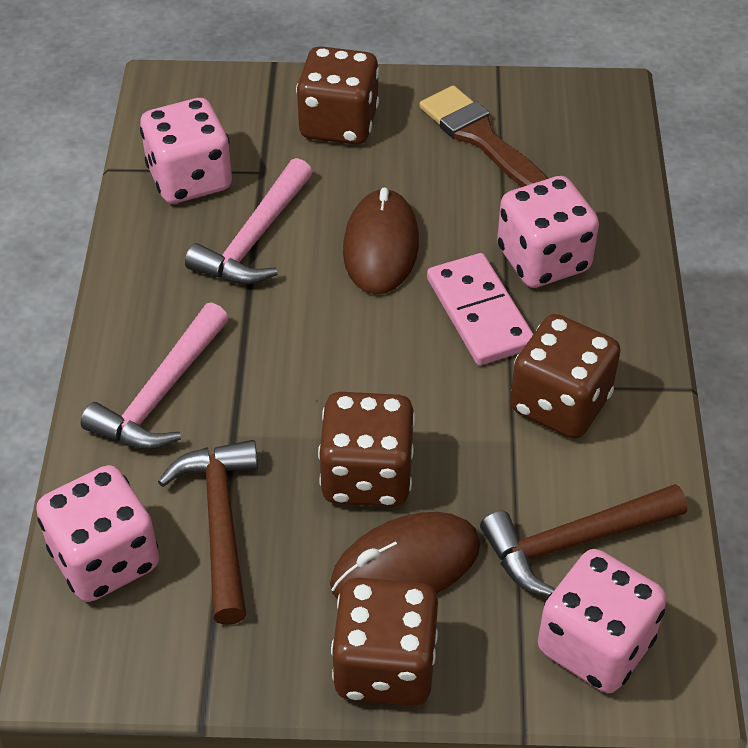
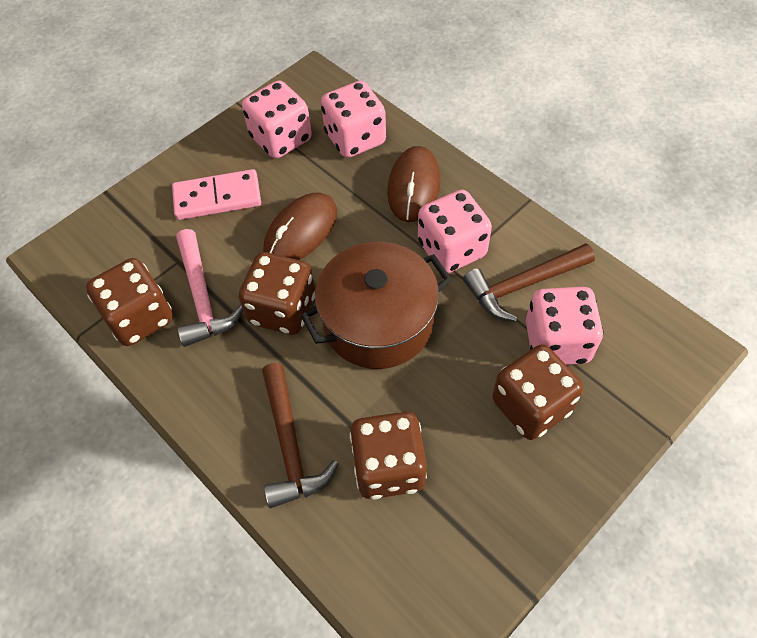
brown brush: 1 -> 0
brown pot: 0 -> 1
pink hammer: 2 -> 1

